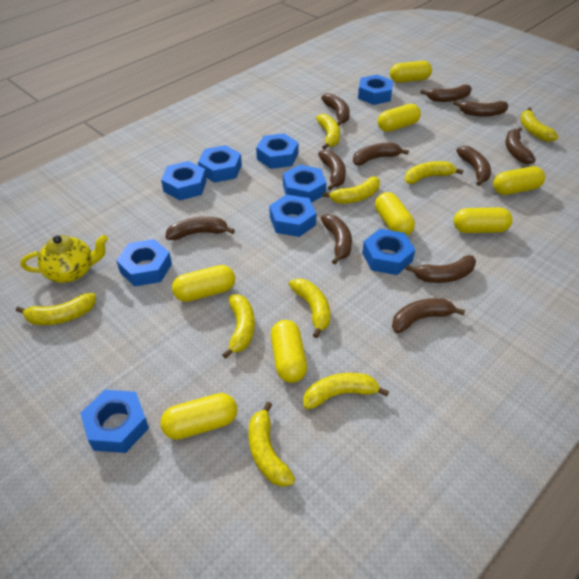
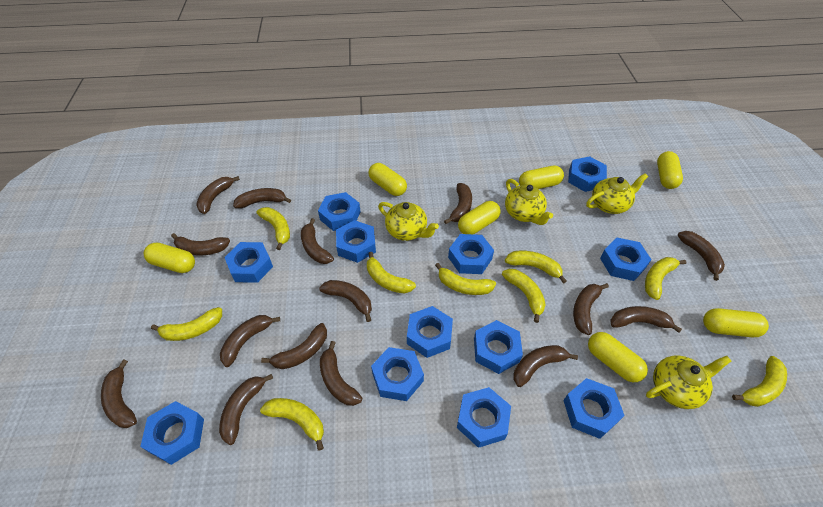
blue nut: 9 -> 12
brown banana: 11 -> 15
yellow capsule: 8 -> 7
yellow teapot: 1 -> 4

